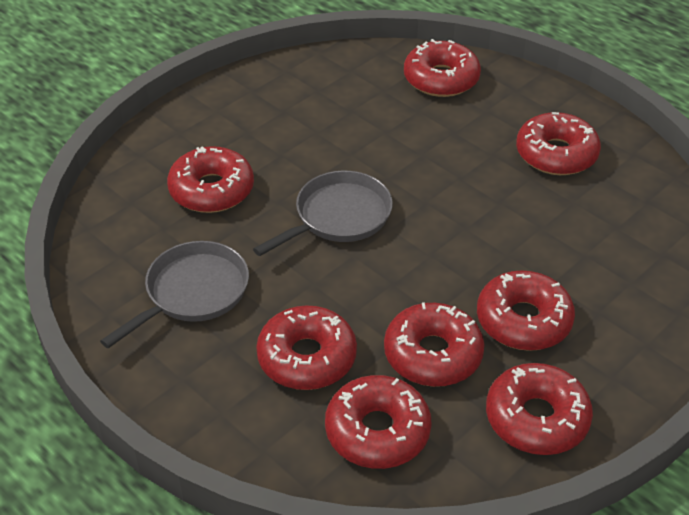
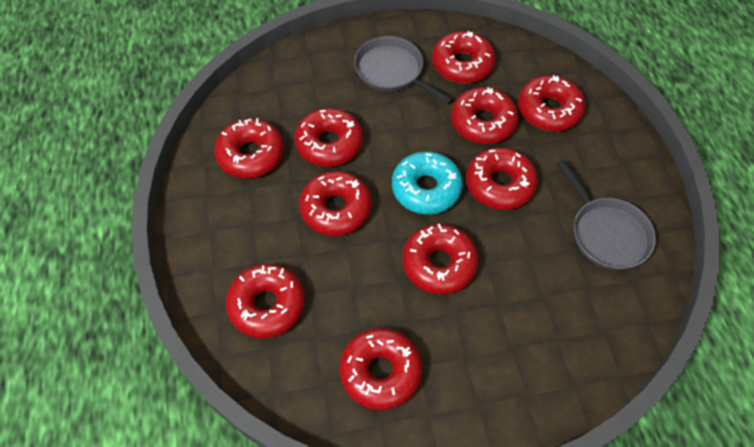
red donut: 8 -> 10
turquoise donut: 0 -> 1

